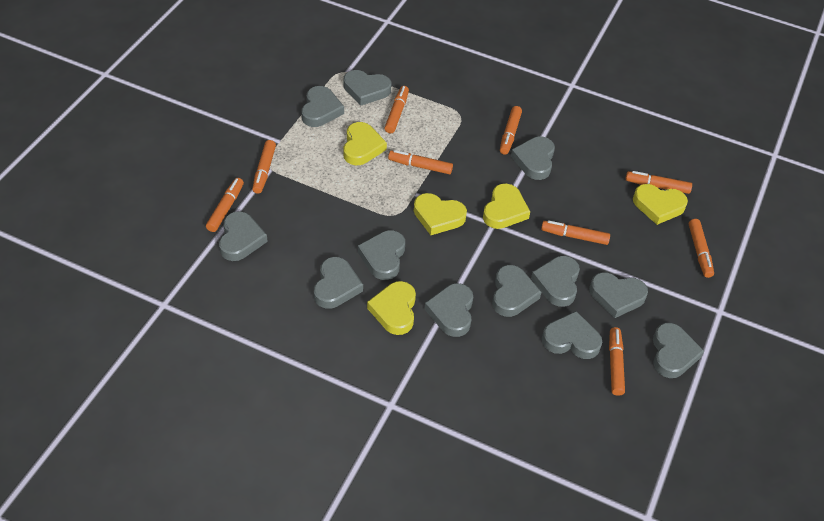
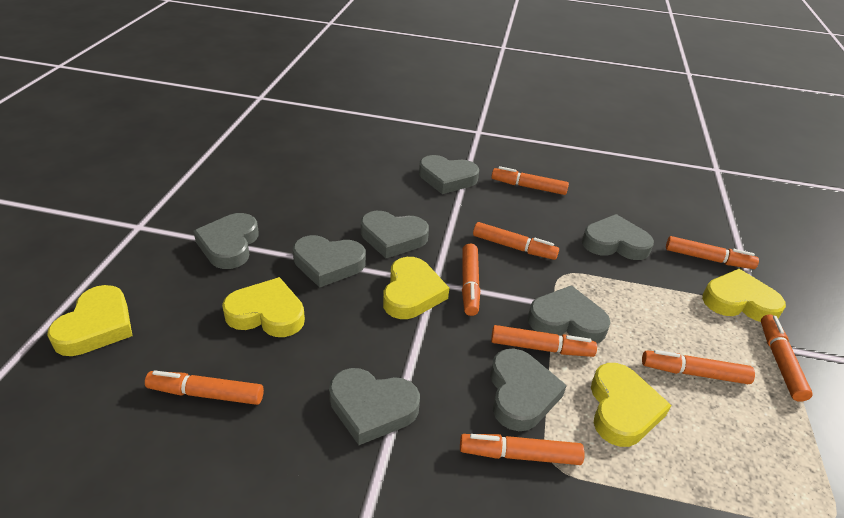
grey heart: 12 -> 8

